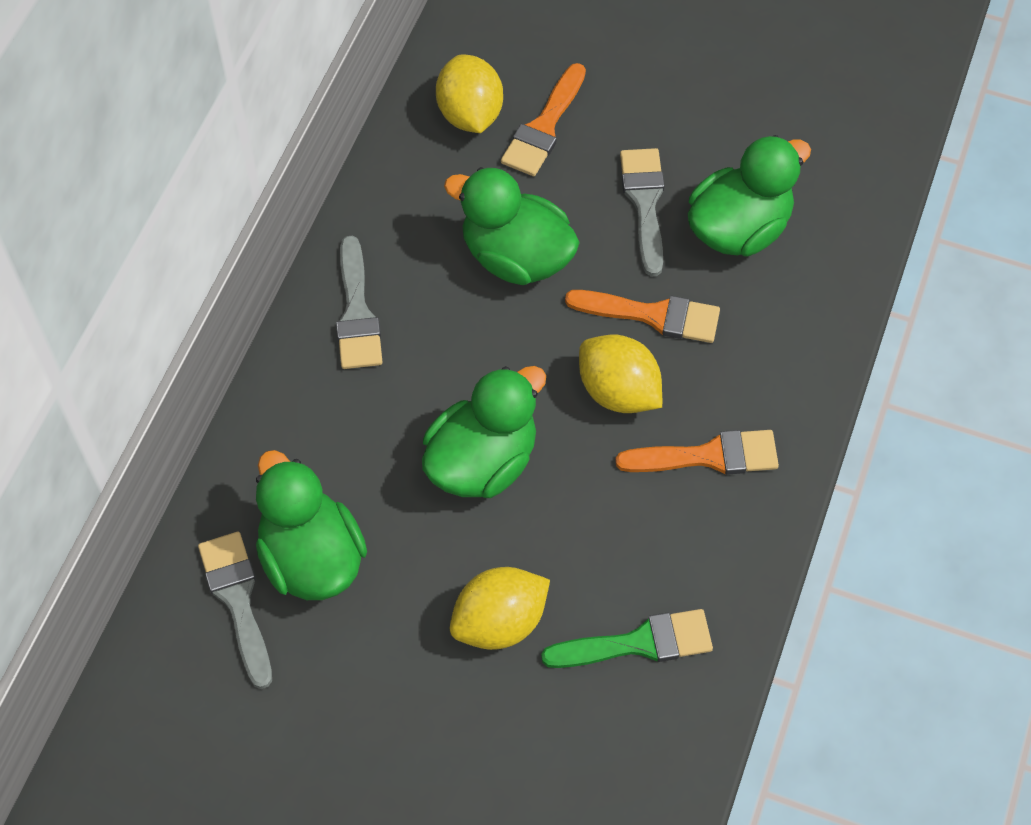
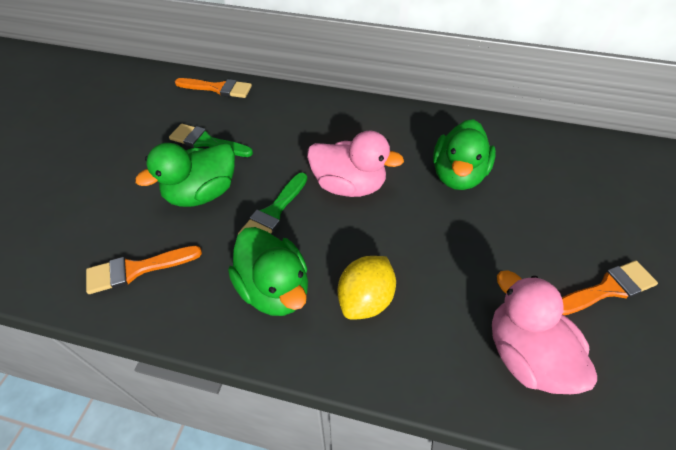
green brush: 1 -> 2
green duck: 4 -> 3
grey brush: 3 -> 0
pink duck: 0 -> 2
yellow lemon: 3 -> 1

